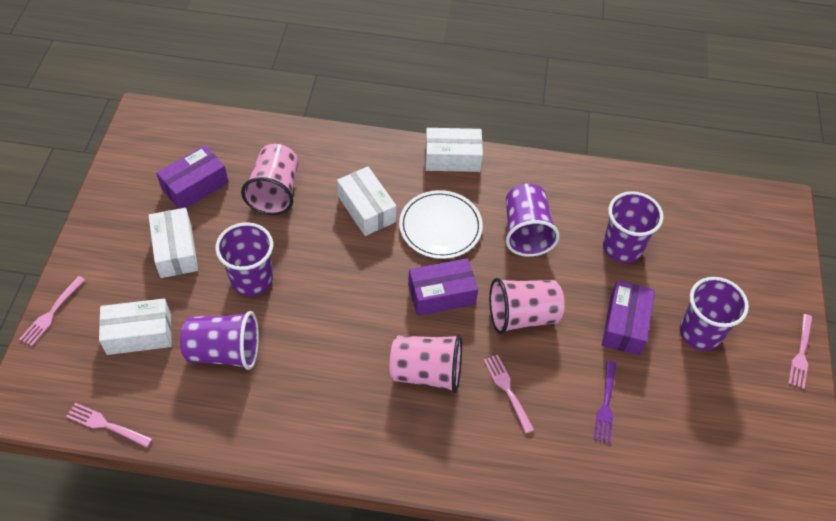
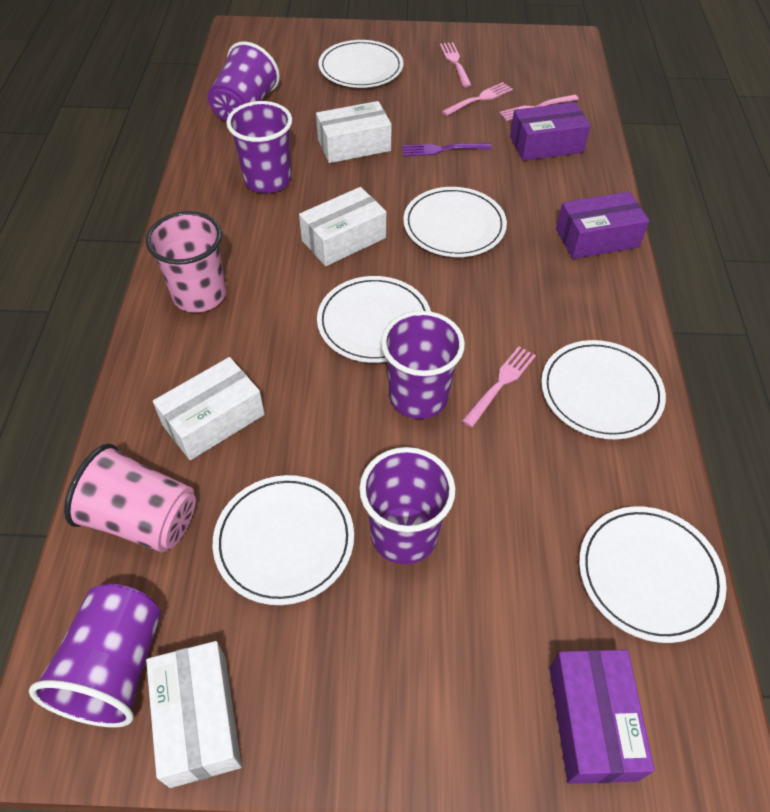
pink cup: 3 -> 2
white plate: 1 -> 6

